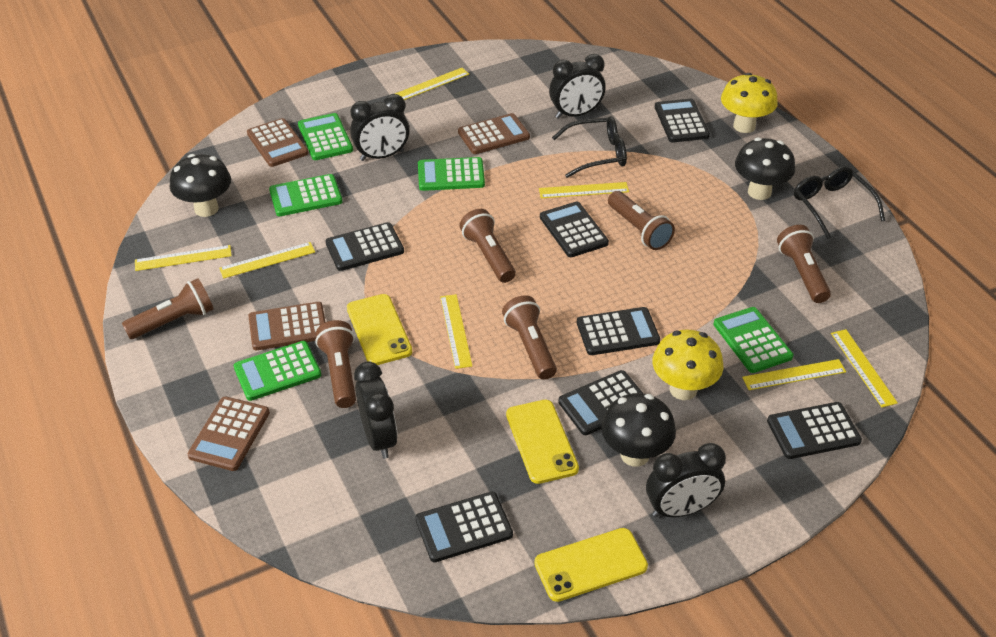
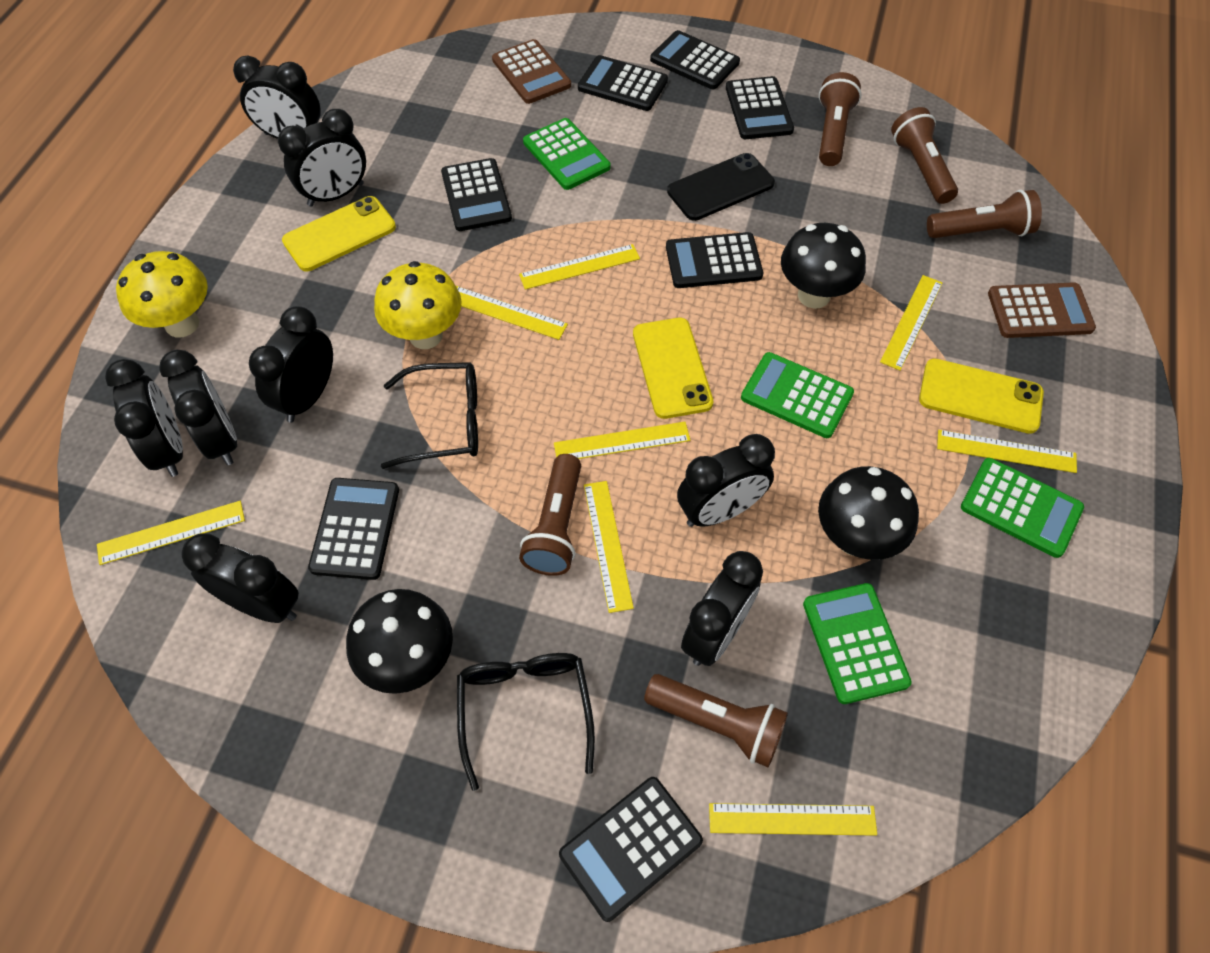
black clock: 4 -> 8
black phone: 0 -> 1
brown calculator: 4 -> 2
brown flashlight: 6 -> 5
green calculator: 5 -> 4
yellow ruler: 7 -> 8

